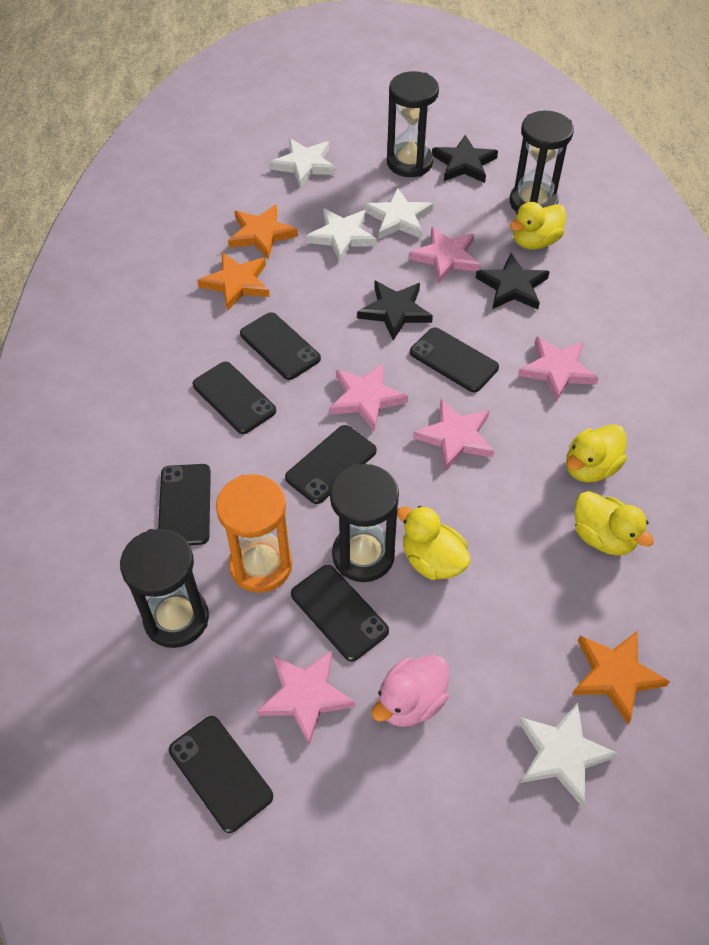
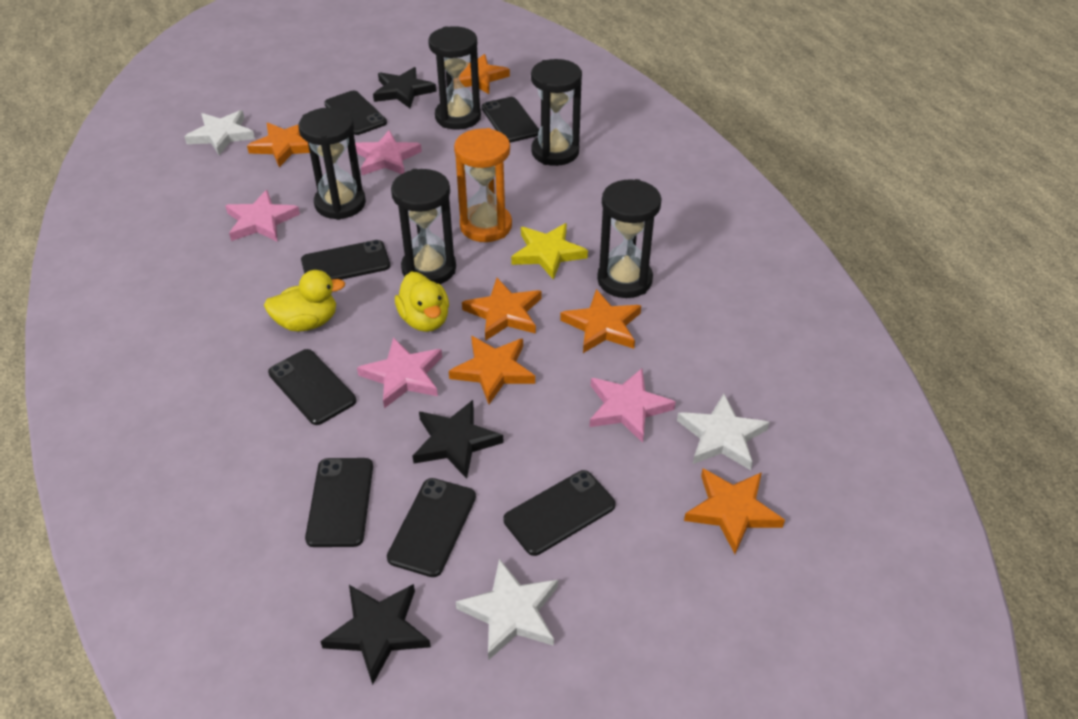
black hourglass: 4 -> 5
orange star: 3 -> 6
pink duck: 1 -> 0
pink star: 5 -> 4
white star: 4 -> 3
yellow duck: 4 -> 2
yellow star: 0 -> 1

